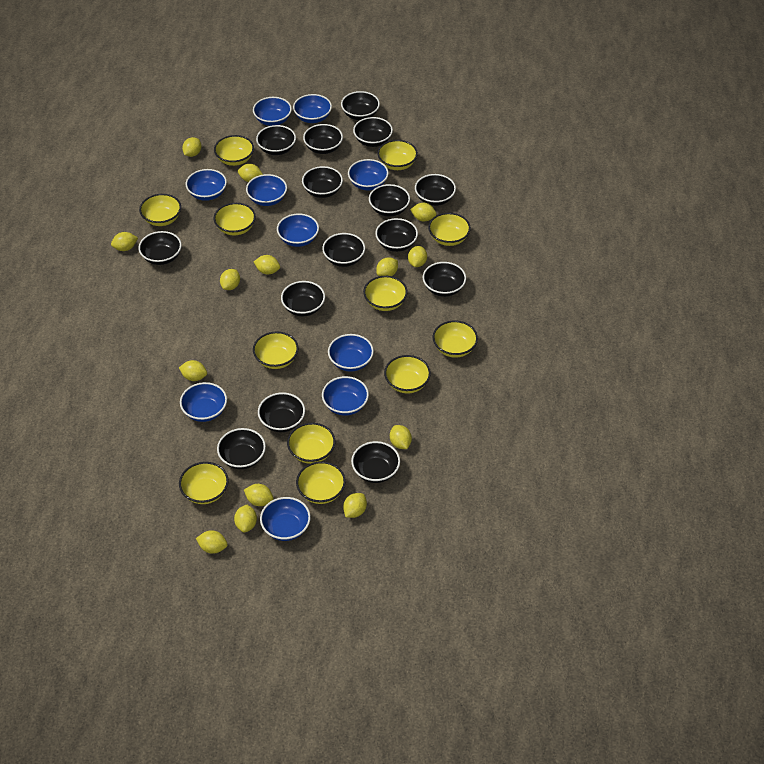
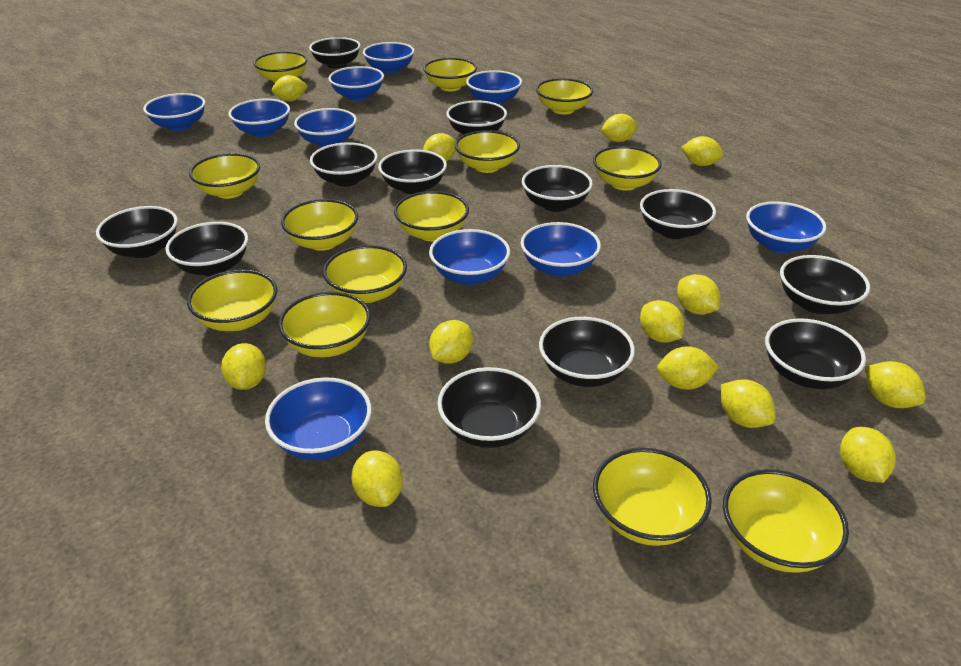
black bowl: 15 -> 12
yellow bowl: 12 -> 13
yellow lemon: 14 -> 13

